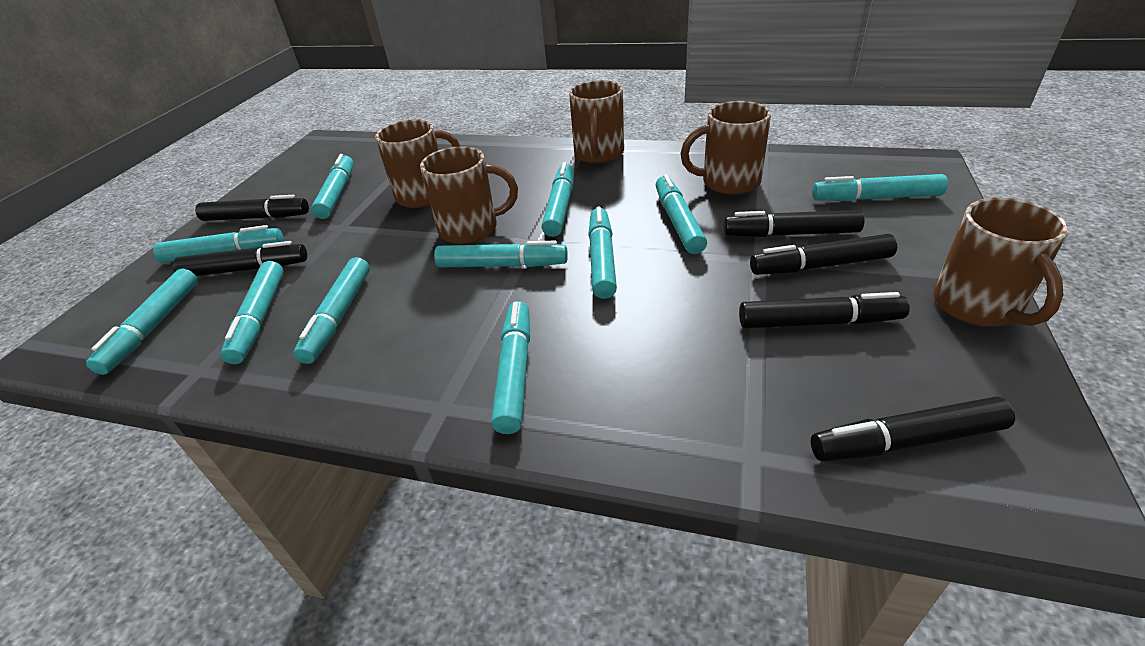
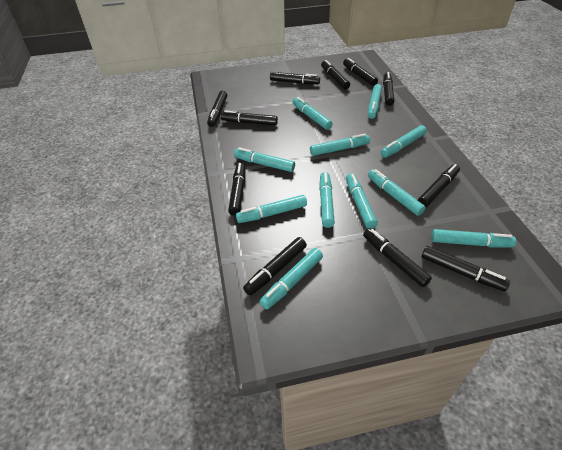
black marker: 6 -> 11
brown mug: 5 -> 0

